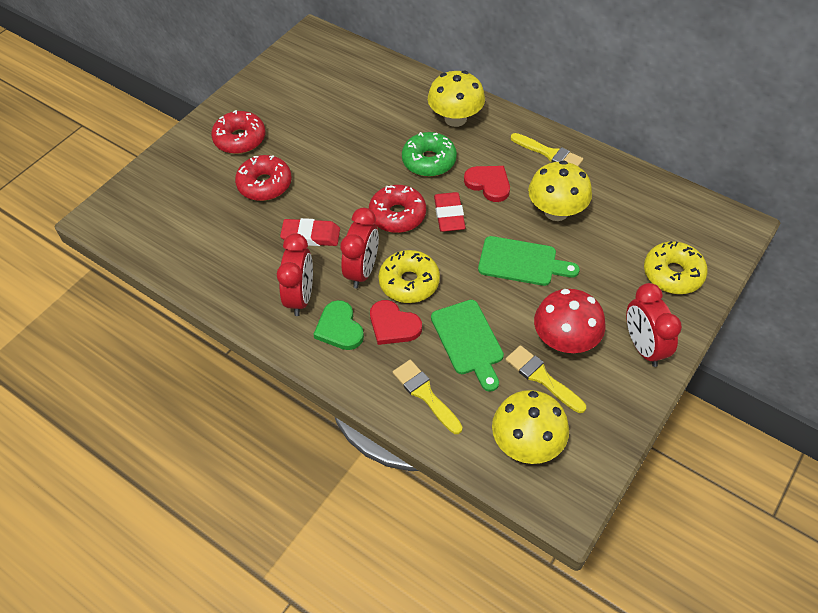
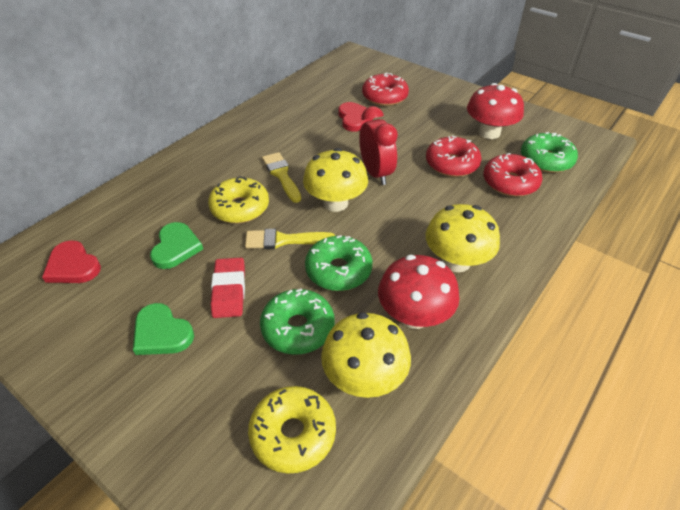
green cutting board: 2 -> 0
green donut: 1 -> 3
green heart: 1 -> 2
red clock: 3 -> 1
red eraser: 2 -> 1
red mushroom: 1 -> 2
yellow brush: 3 -> 2

